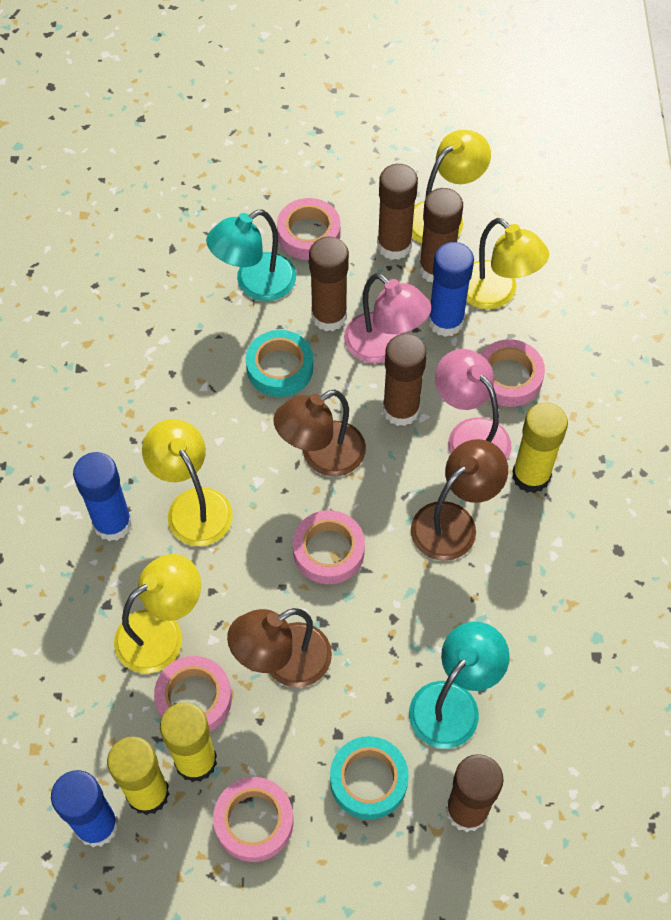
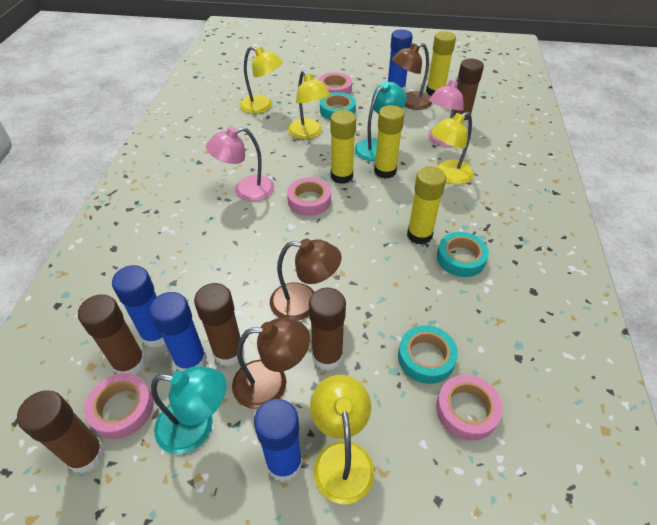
blue glue stick: 3 -> 4
pink tape: 5 -> 4
turquoise tape: 2 -> 3
yellow glue stick: 3 -> 4

